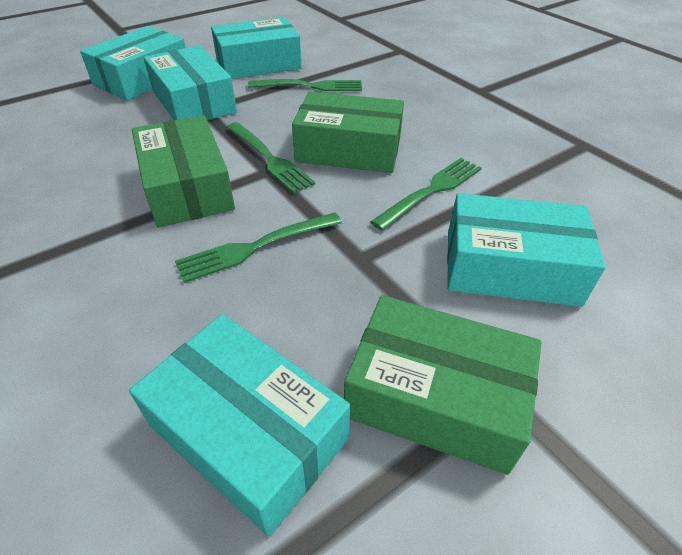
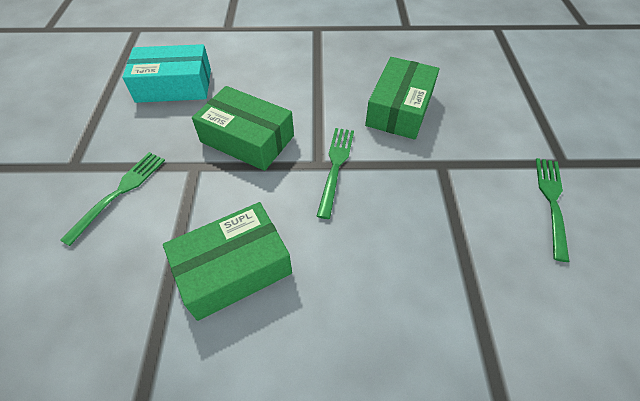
green fork: 4 -> 3
turquoise box: 5 -> 1

